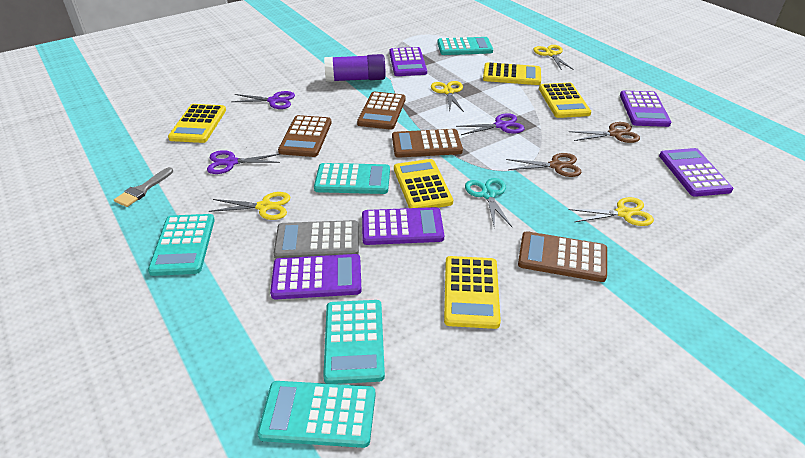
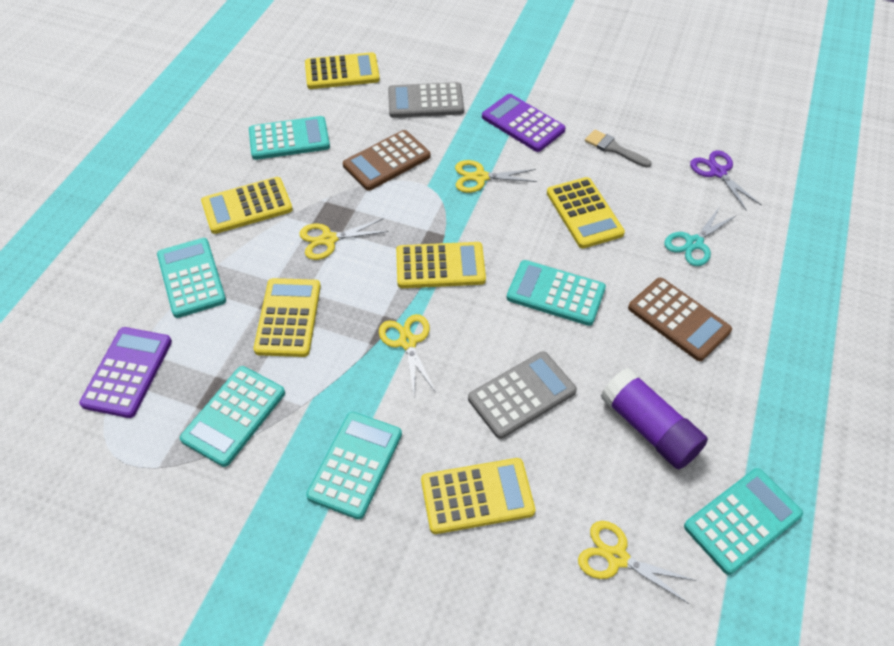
brown calculator: 4 -> 2
brown scissors: 2 -> 0
grey calculator: 1 -> 2
purple calculator: 5 -> 2
purple scissors: 3 -> 1
turquoise calculator: 5 -> 6
yellow calculator: 5 -> 6

